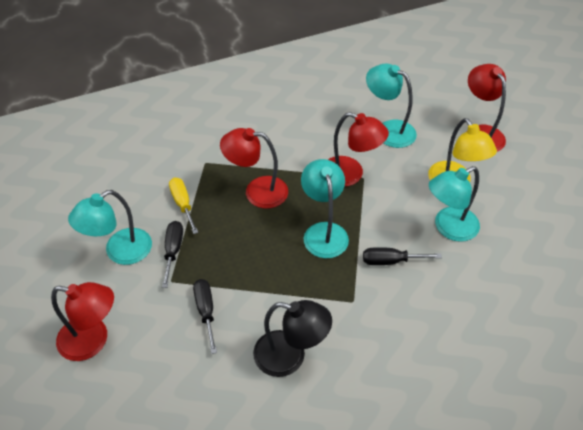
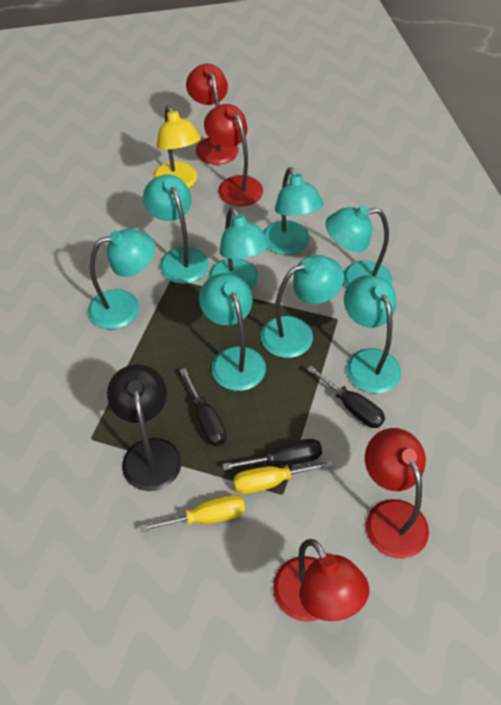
turquoise lamp: 4 -> 8
yellow screwdriver: 1 -> 2

